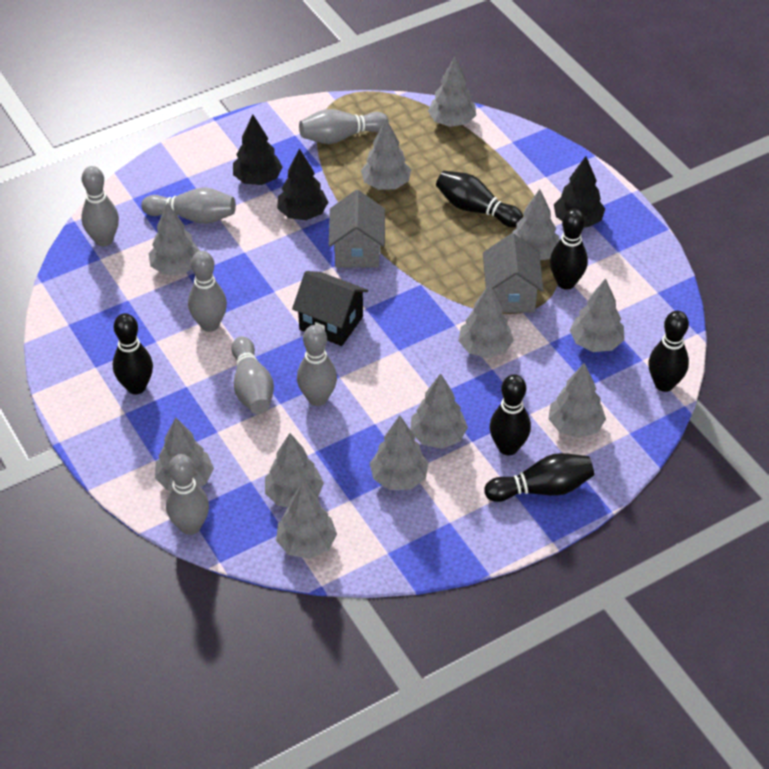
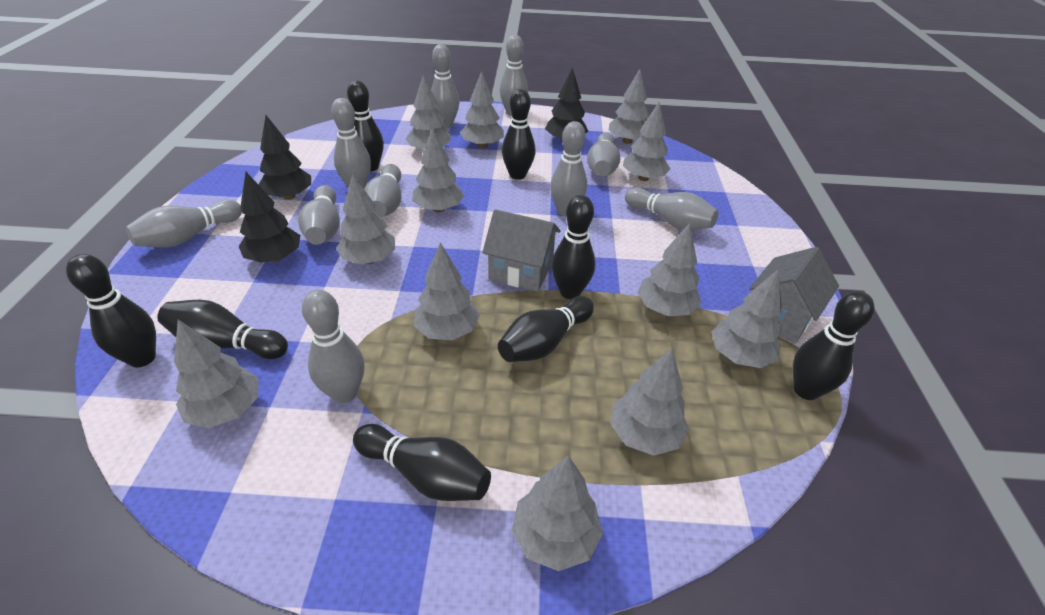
black bowling pin: 6 -> 8
black house: 1 -> 0
grey bowling pin: 7 -> 10

